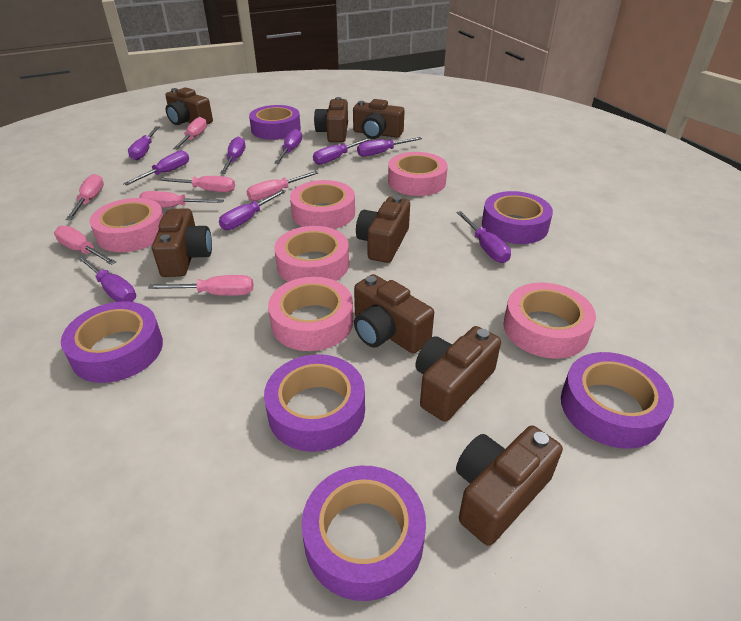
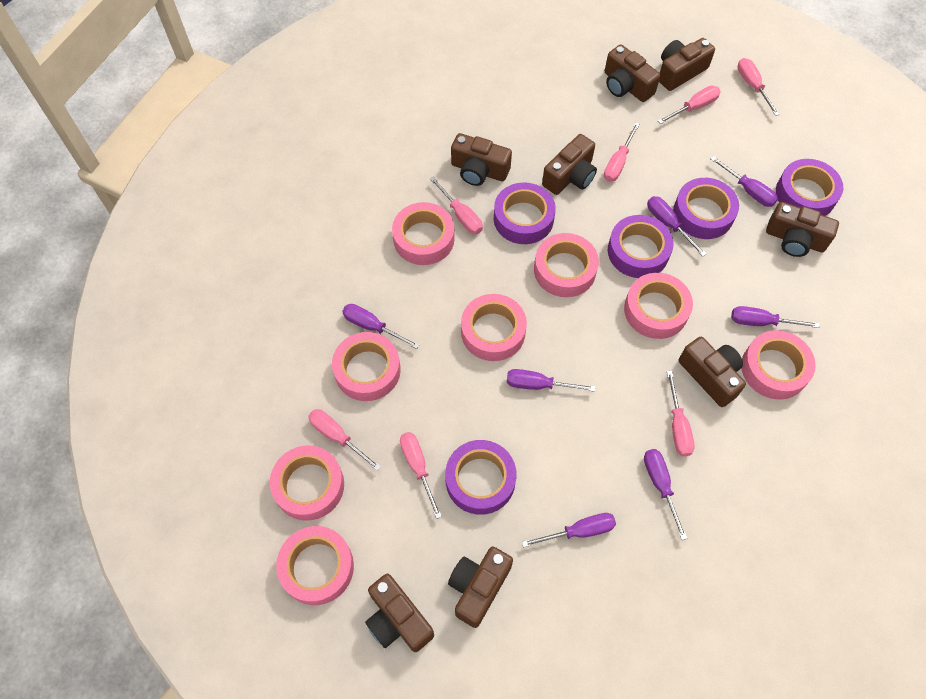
pink tape: 6 -> 8
purple screwdriver: 9 -> 7
purple tape: 6 -> 5

